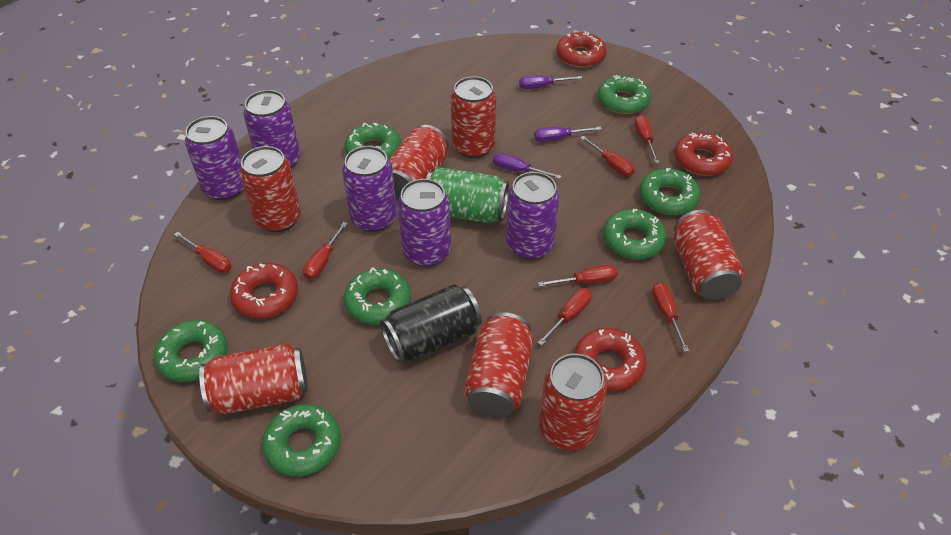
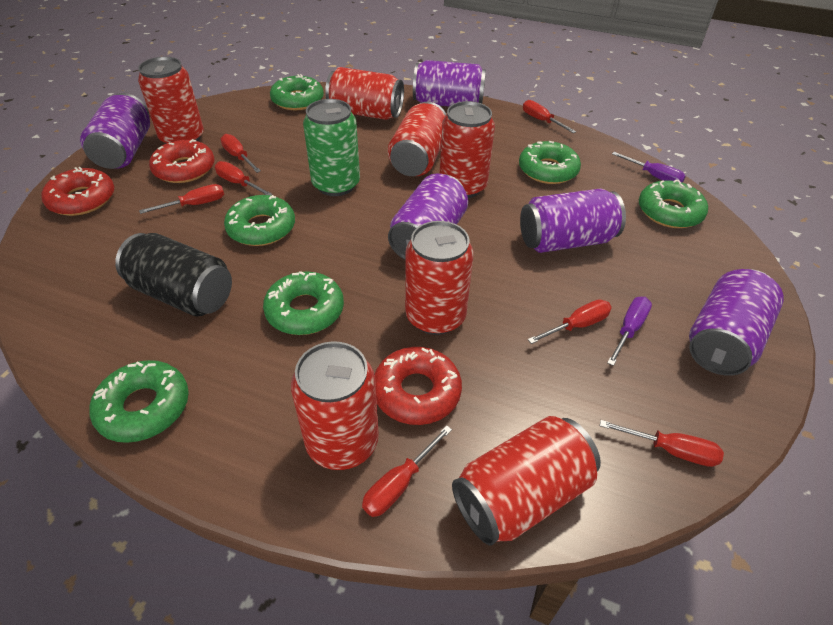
green donut: 7 -> 6
purple screwdriver: 3 -> 2
red donut: 4 -> 3

